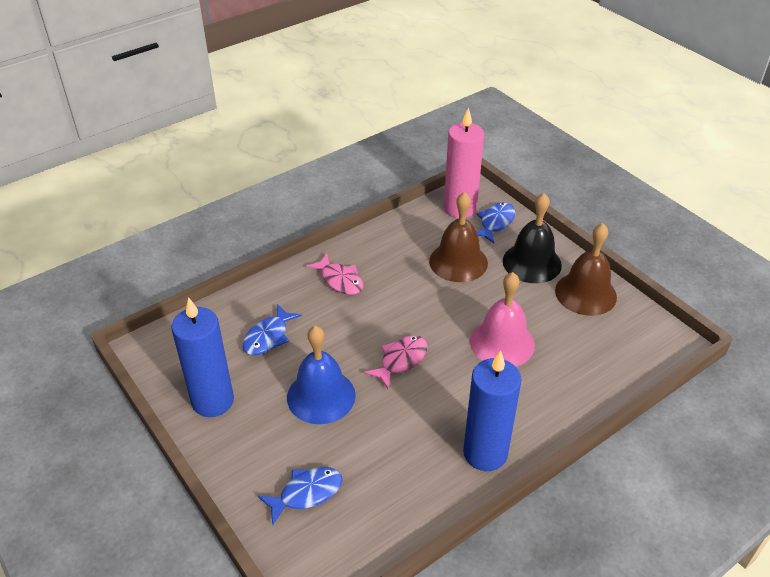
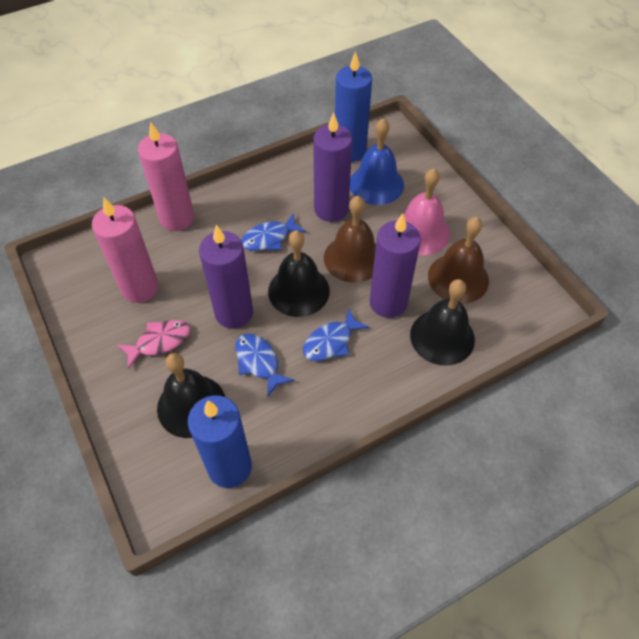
black bell: 1 -> 3
pink candle: 1 -> 2
pink fish: 2 -> 1
purple candle: 0 -> 3

